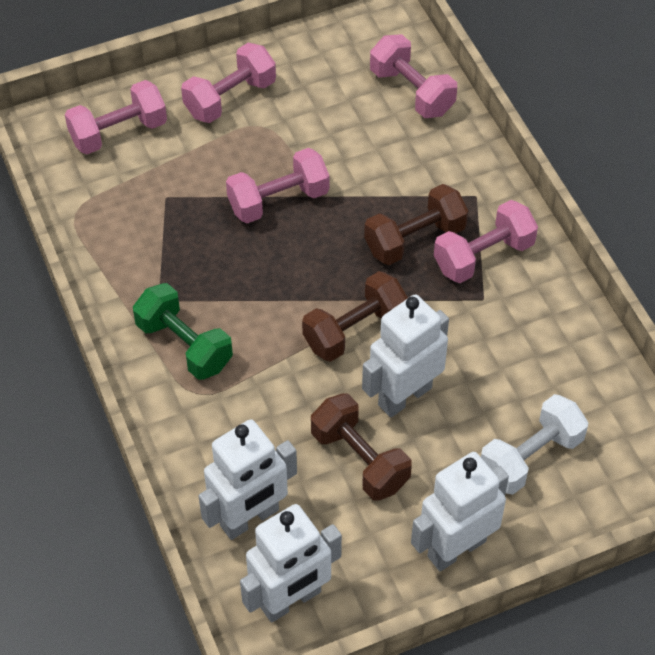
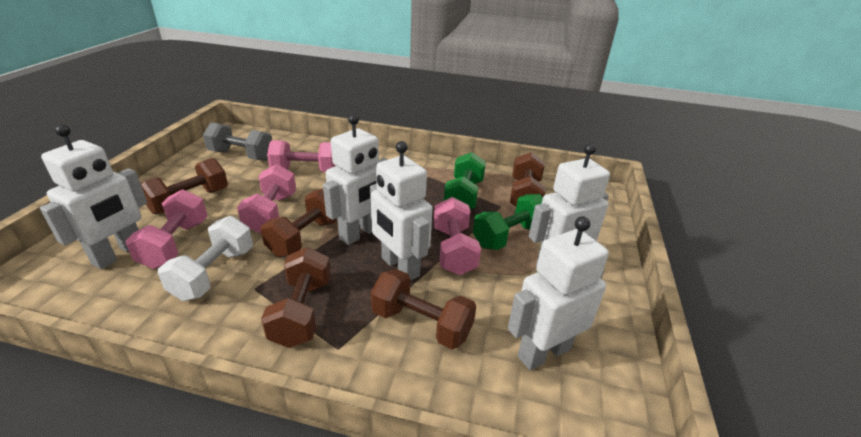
brown dumbbell: 3 -> 5
green dumbbell: 1 -> 2
grey dumbbell: 0 -> 1
pink dumbbell: 5 -> 4
white robot: 4 -> 5

